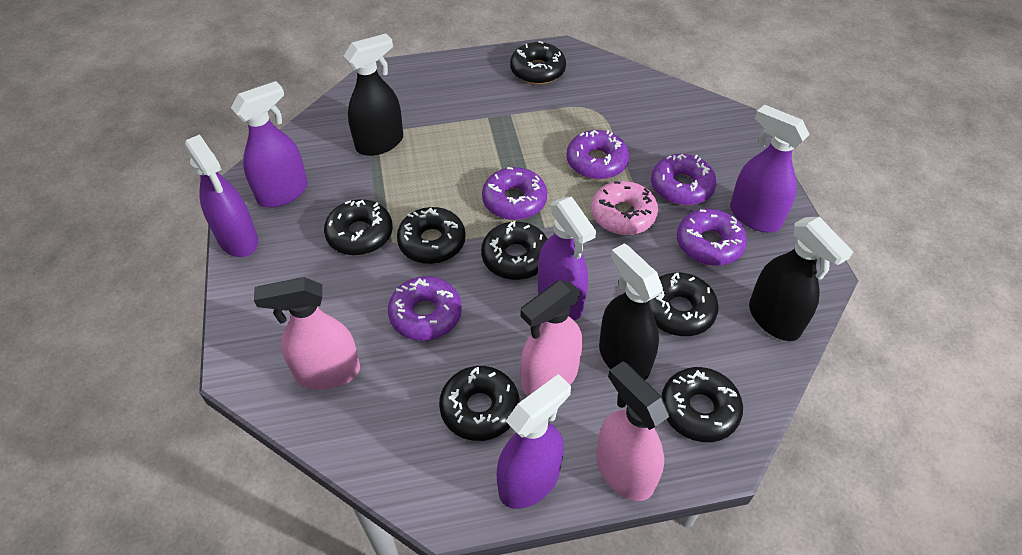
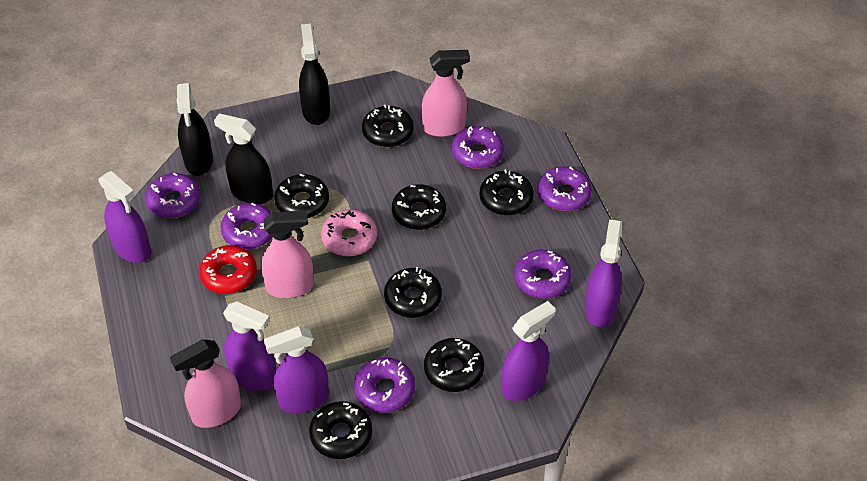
purple donut: 5 -> 6
red donut: 0 -> 1

